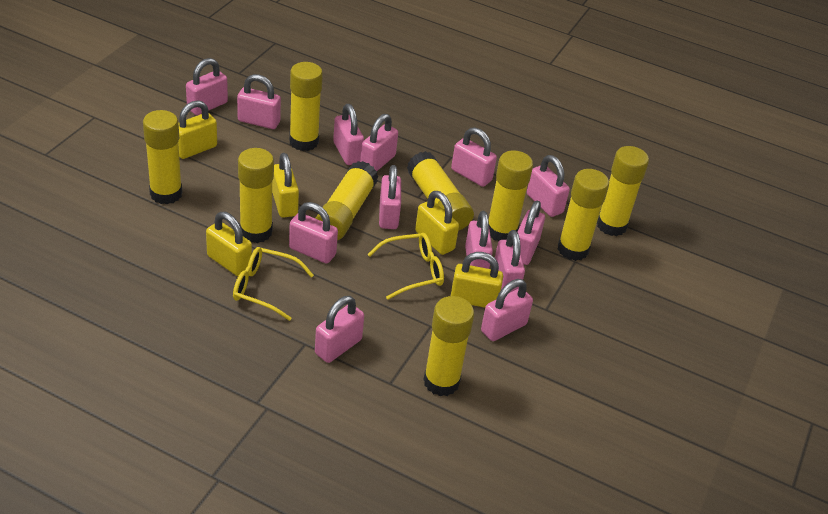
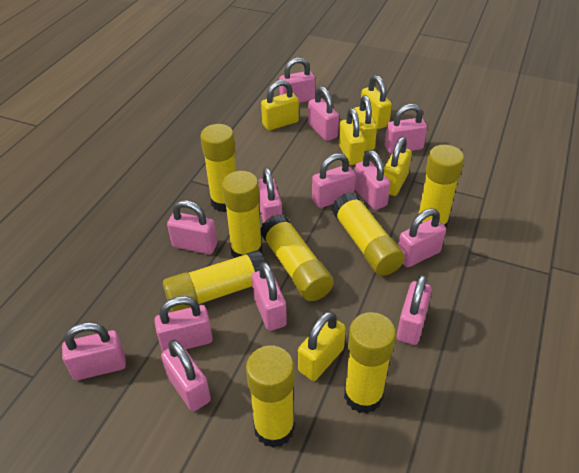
yellow glasses: 2 -> 0
yellow glue stick: 9 -> 8
yellow padlock: 5 -> 6

